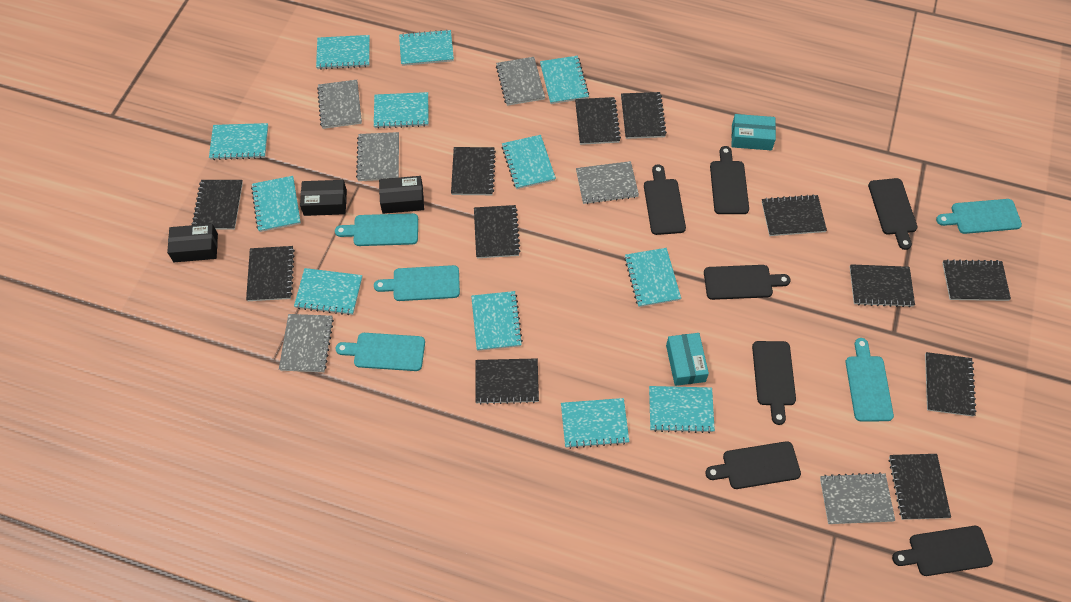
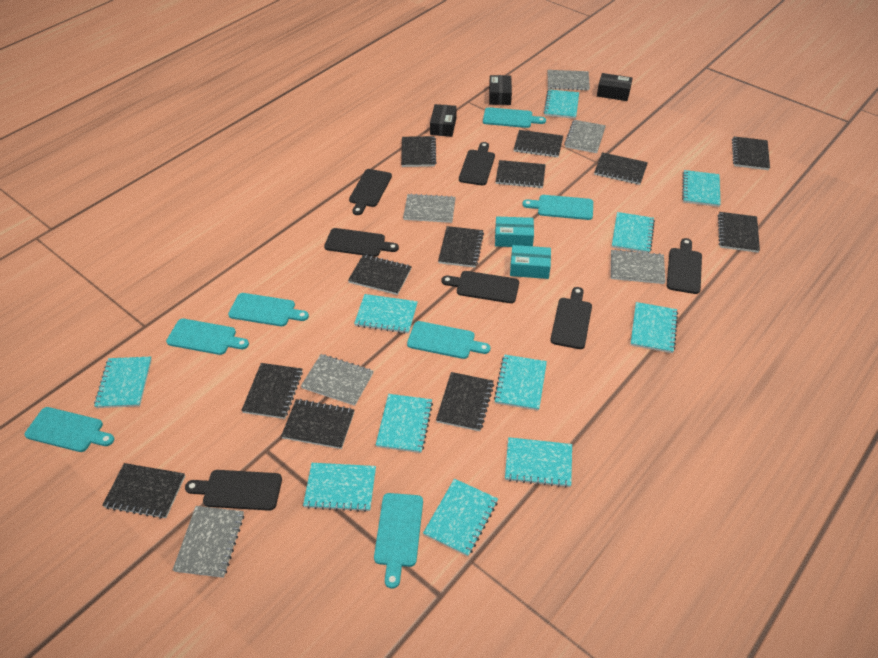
turquoise cutting board: 5 -> 7
turquoise notebook: 12 -> 11

